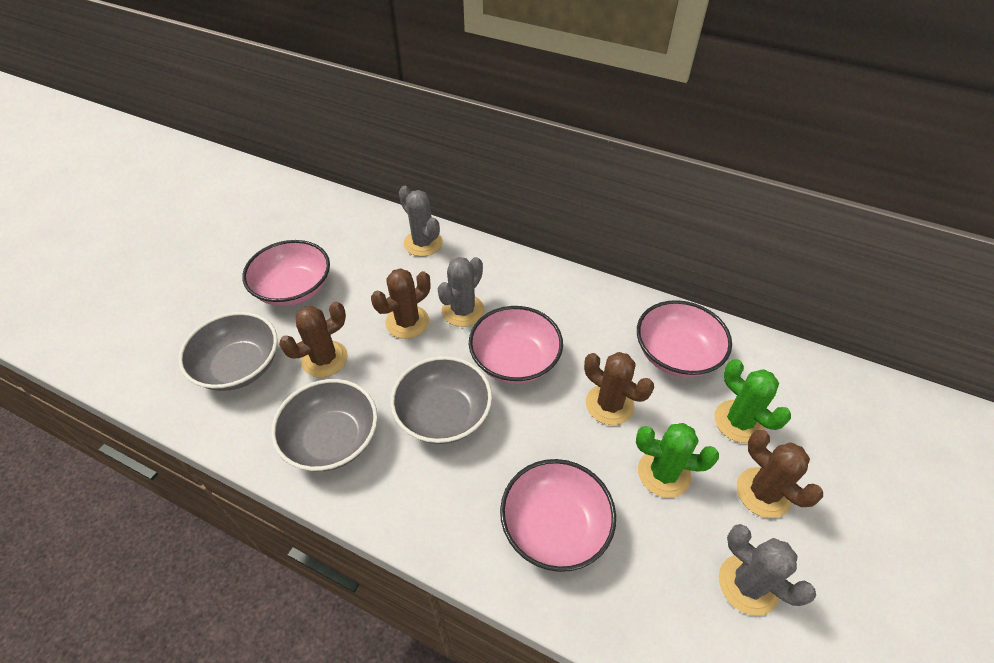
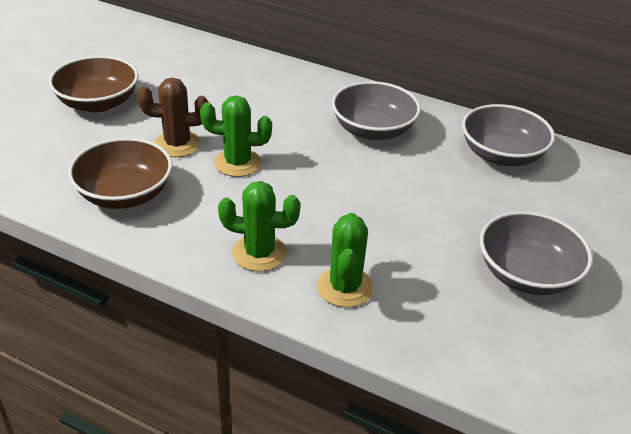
brown bowl: 0 -> 2
brown cactus: 4 -> 1
green cactus: 2 -> 3
grey cactus: 3 -> 0
pink bowl: 4 -> 0

